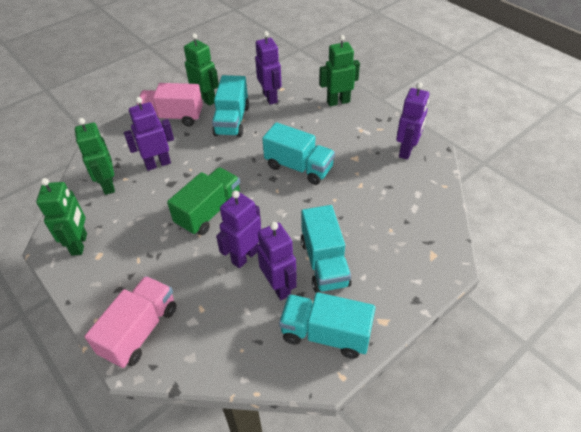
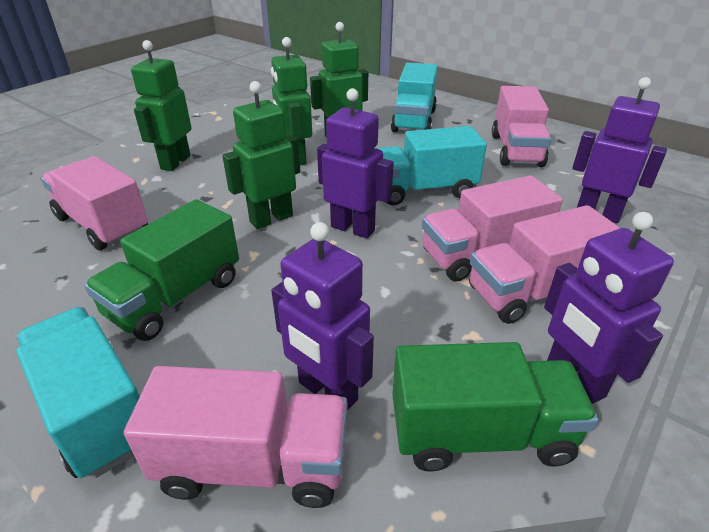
green truck: 1 -> 2
pink truck: 2 -> 5
purple robot: 5 -> 4
turquoise truck: 4 -> 3

